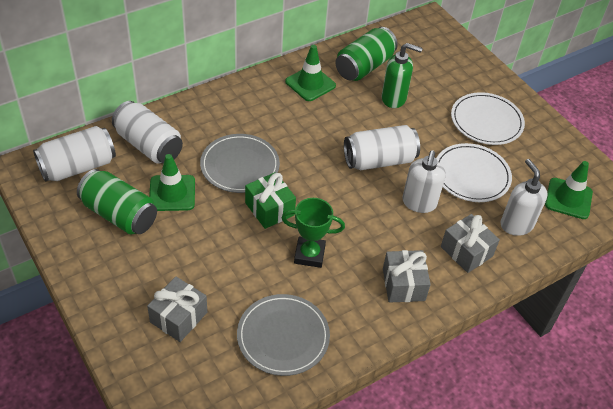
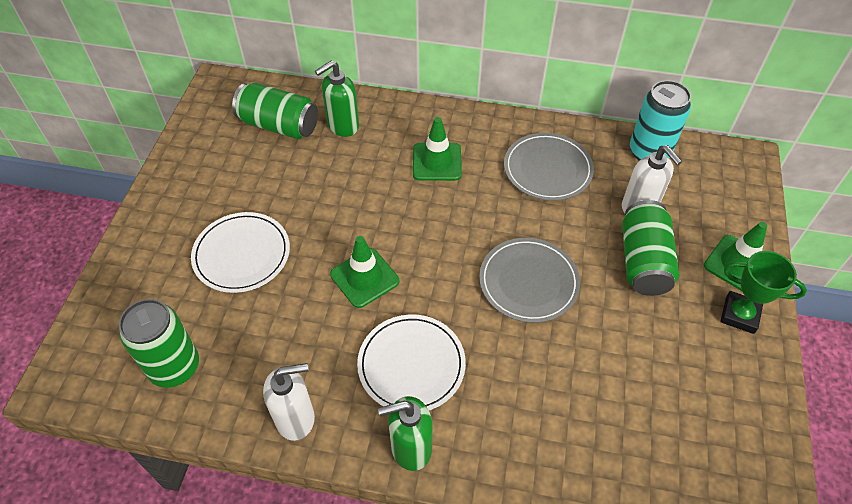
green can: 2 -> 3
green gift: 1 -> 0
green soap dispenser: 1 -> 2
grey gift: 3 -> 0
turquoise can: 0 -> 1
white can: 3 -> 0

